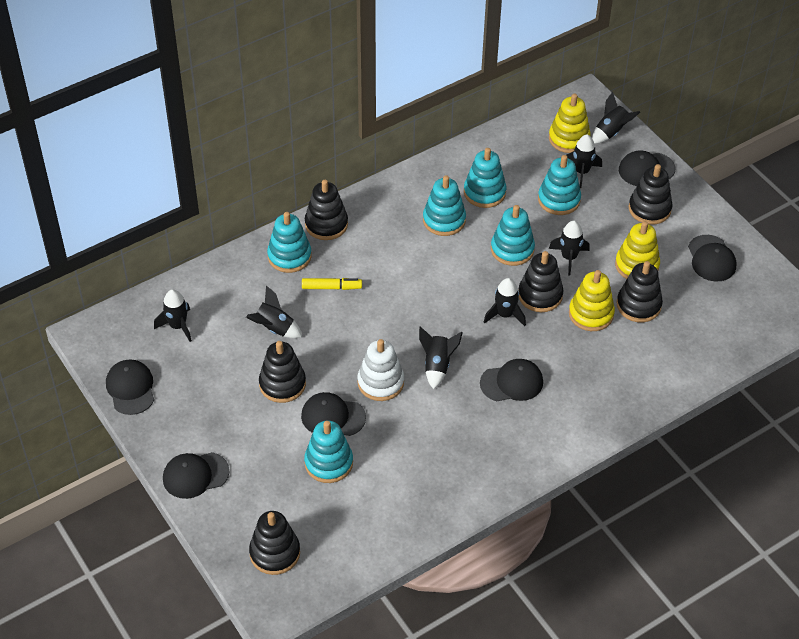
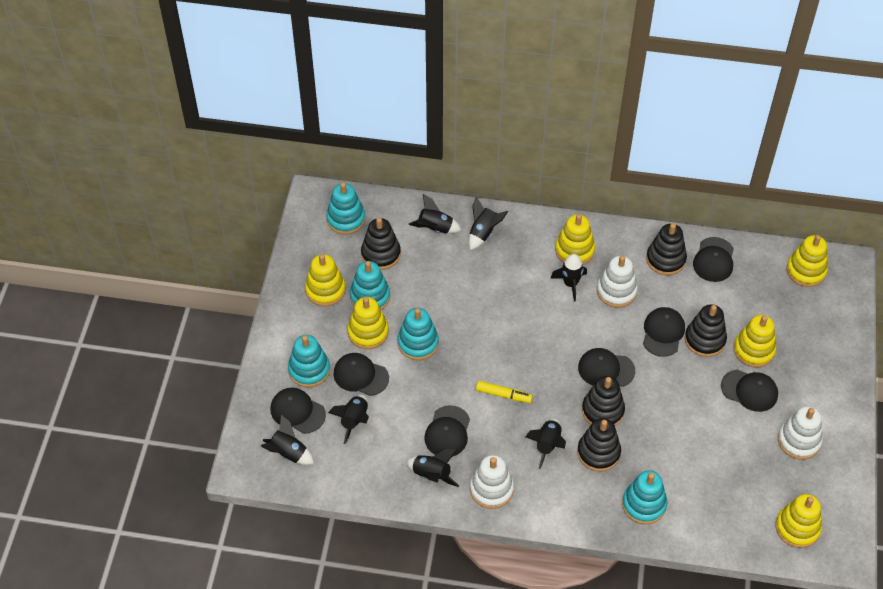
black cap: 6 -> 7
black stacking toy: 6 -> 5
turquoise stacking toy: 6 -> 5
white stacking toy: 1 -> 3
yellow stacking toy: 3 -> 6

